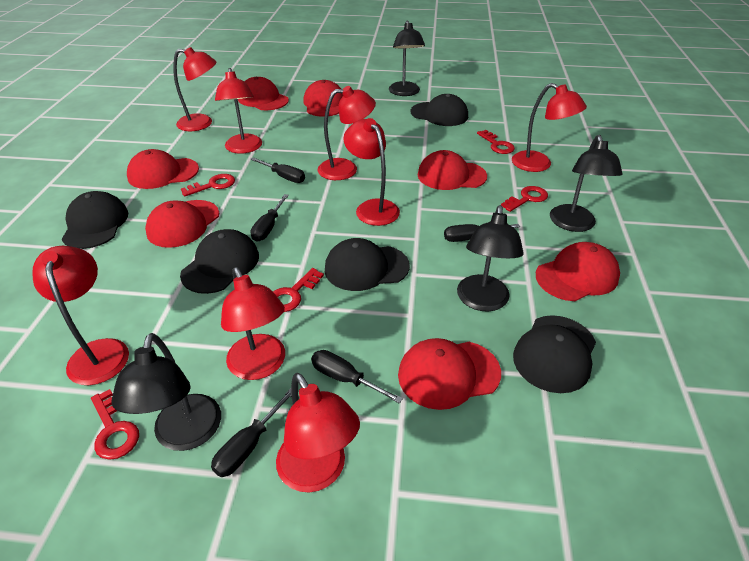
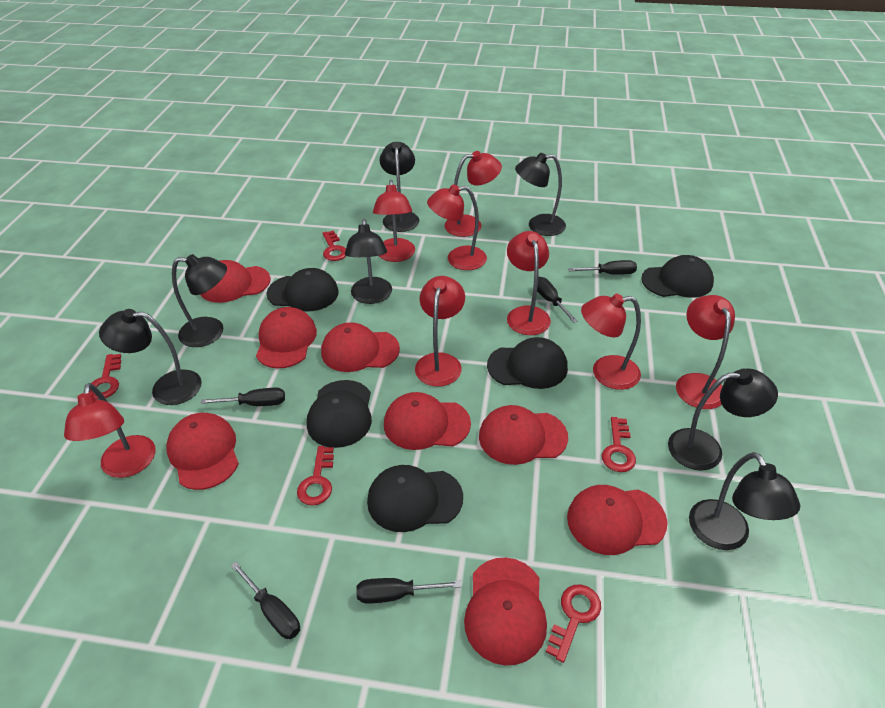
black lamp: 4 -> 7
red cap: 7 -> 8

